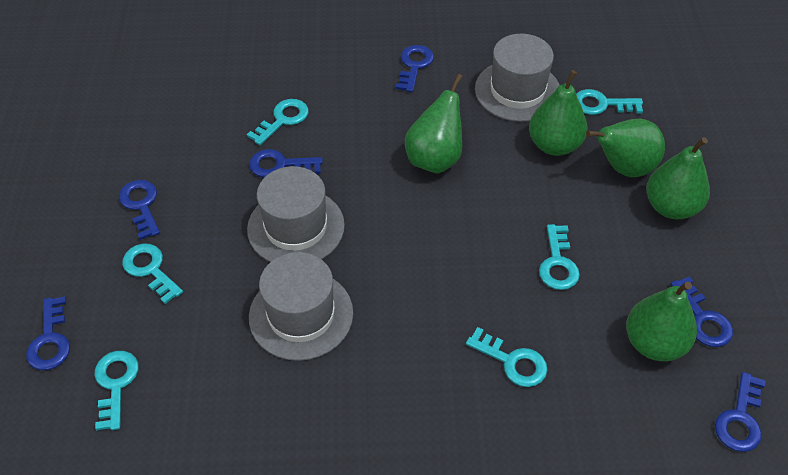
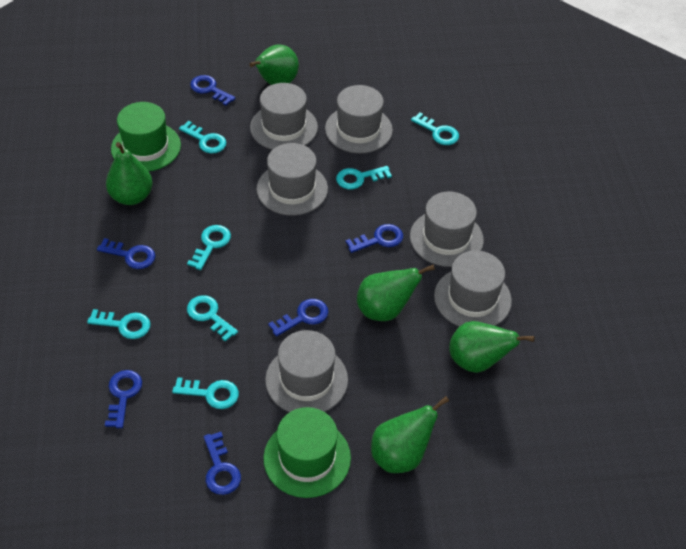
green hat: 0 -> 2
grey hat: 3 -> 6
turquoise key: 6 -> 7

